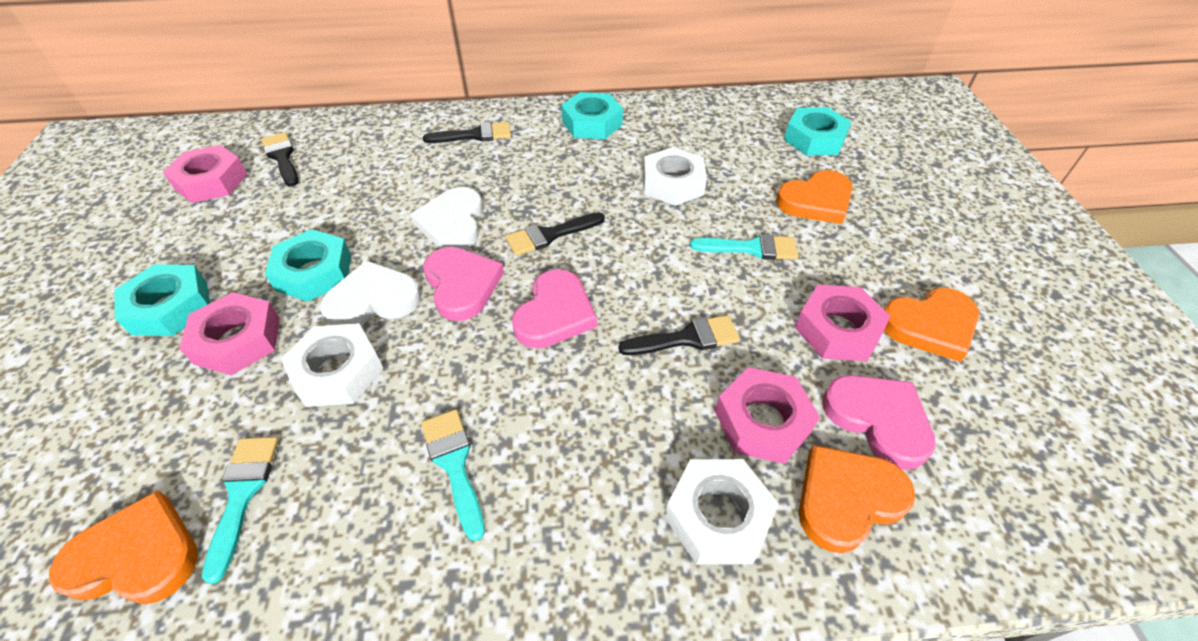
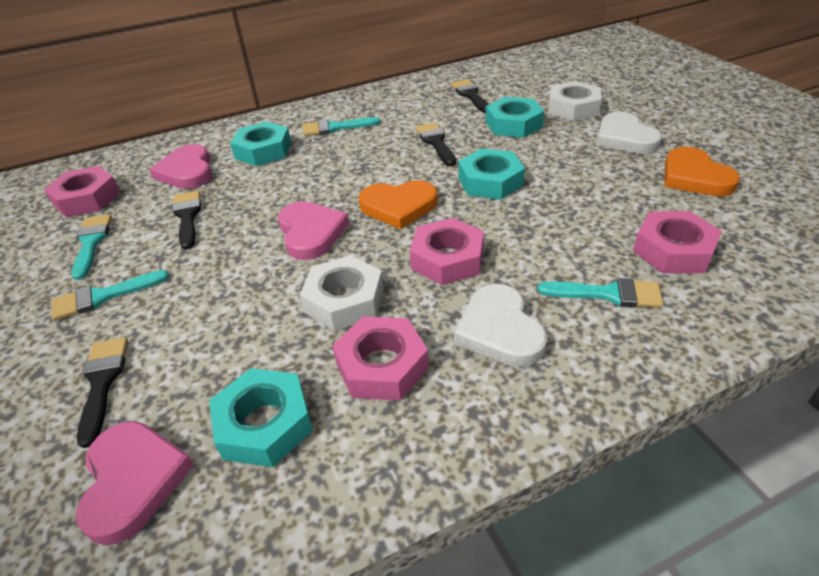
orange heart: 4 -> 2
turquoise brush: 3 -> 4
white nut: 3 -> 2

